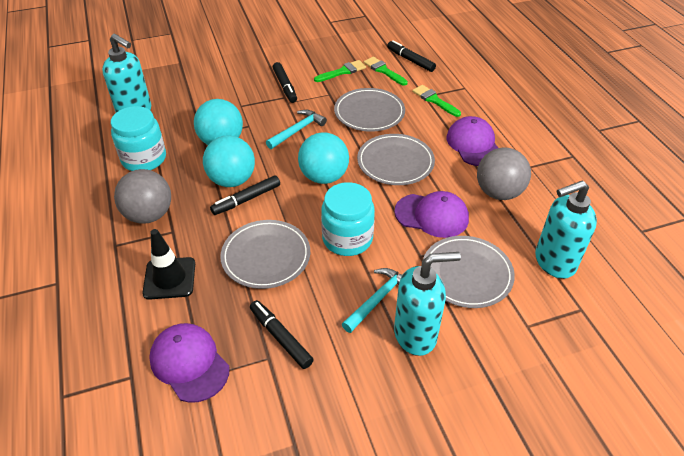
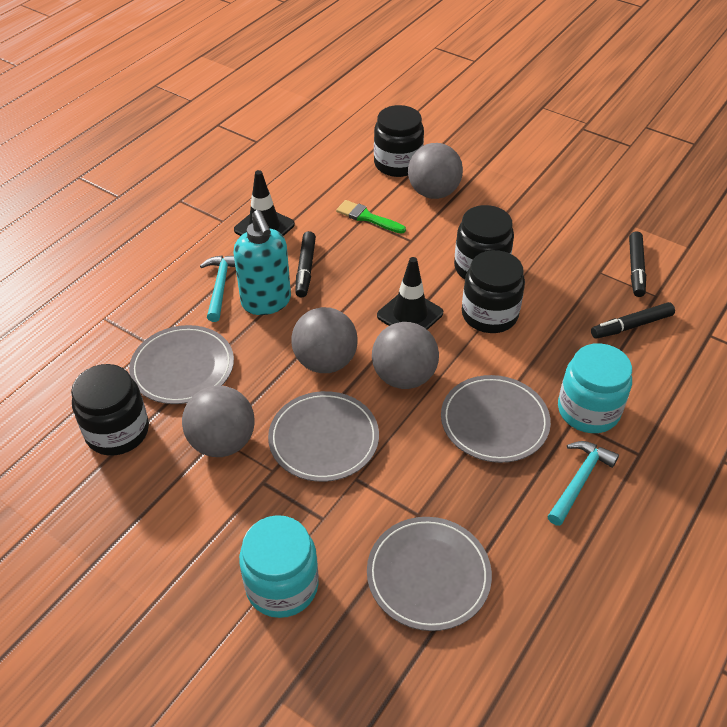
black jar: 0 -> 4
black marker: 4 -> 3
black traffic cone: 1 -> 2
green brush: 3 -> 1
grey ball: 2 -> 4
purple cap: 3 -> 0
turquoise ball: 3 -> 0
turquoise soap dispenser: 3 -> 1

